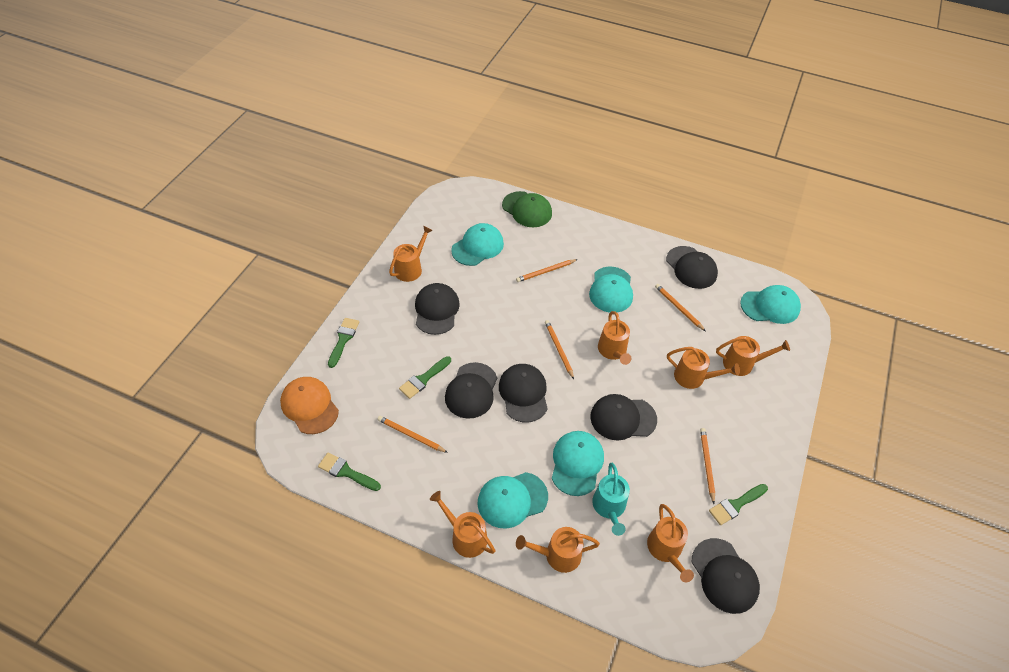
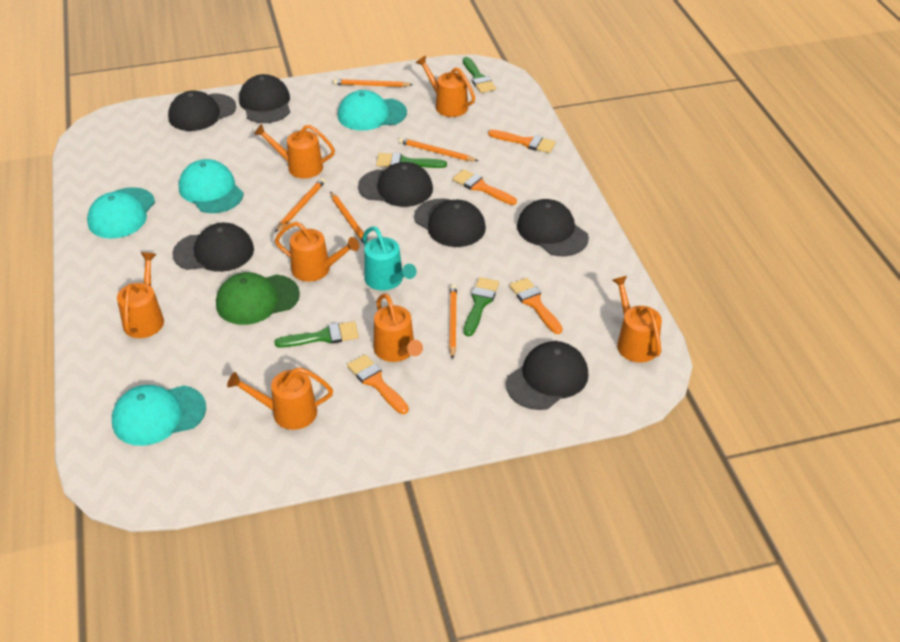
black cap: 6 -> 7
orange brush: 0 -> 4
orange cap: 1 -> 0
turquoise cap: 5 -> 4

